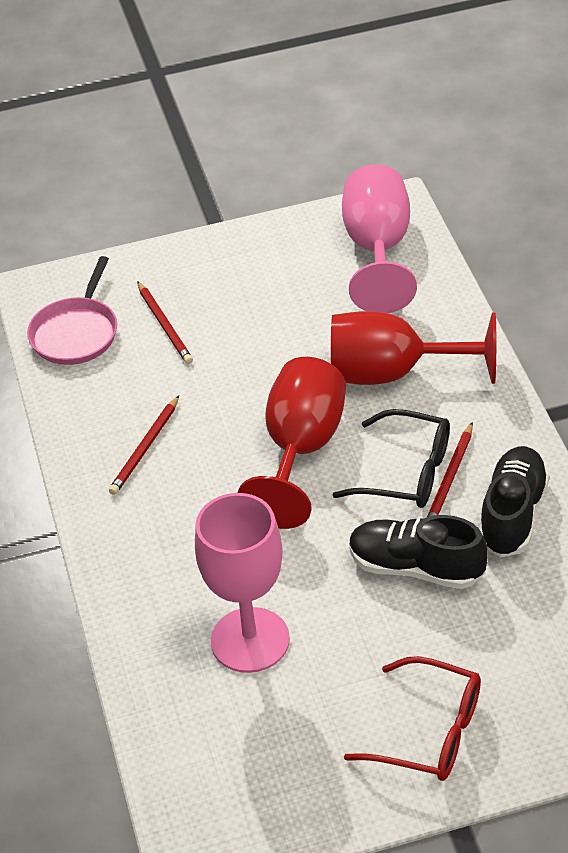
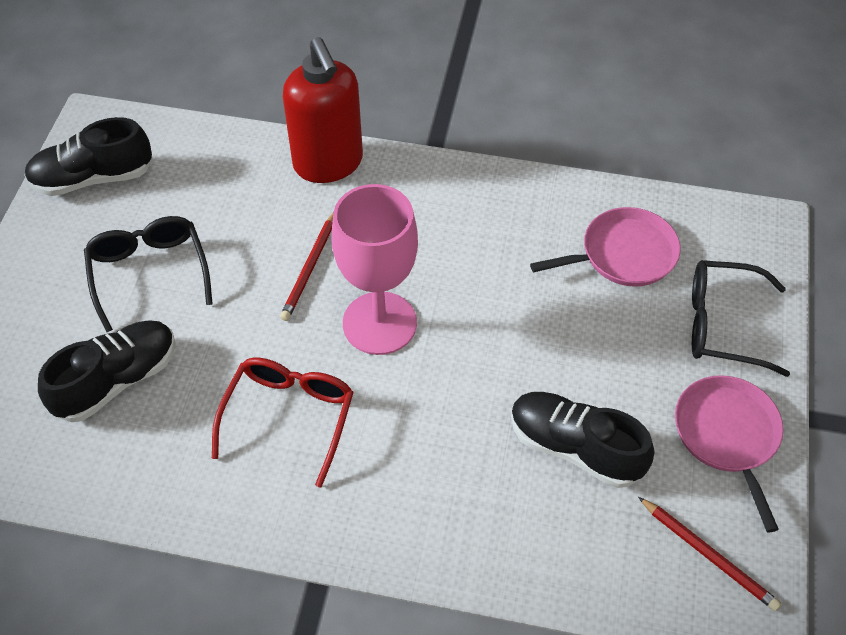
black glasses: 1 -> 2
black shoe: 2 -> 3
pink goblet: 2 -> 1
pink pan: 1 -> 2
red goblet: 2 -> 0
red pencil: 3 -> 2
red soap dispenser: 0 -> 1

